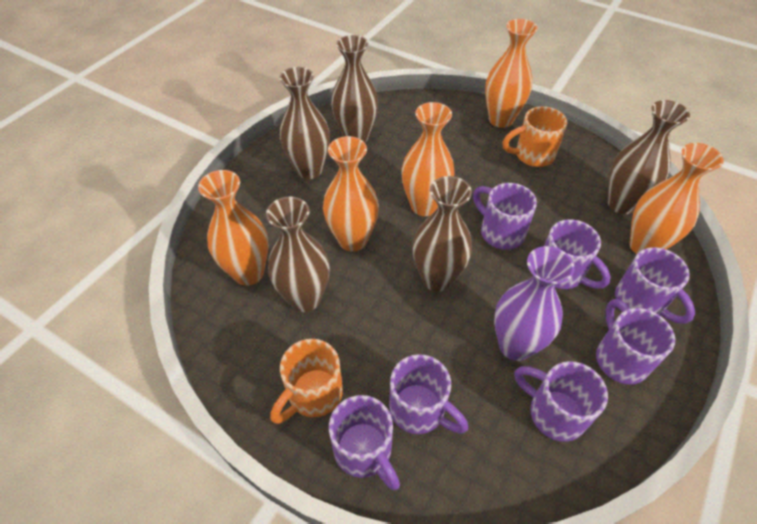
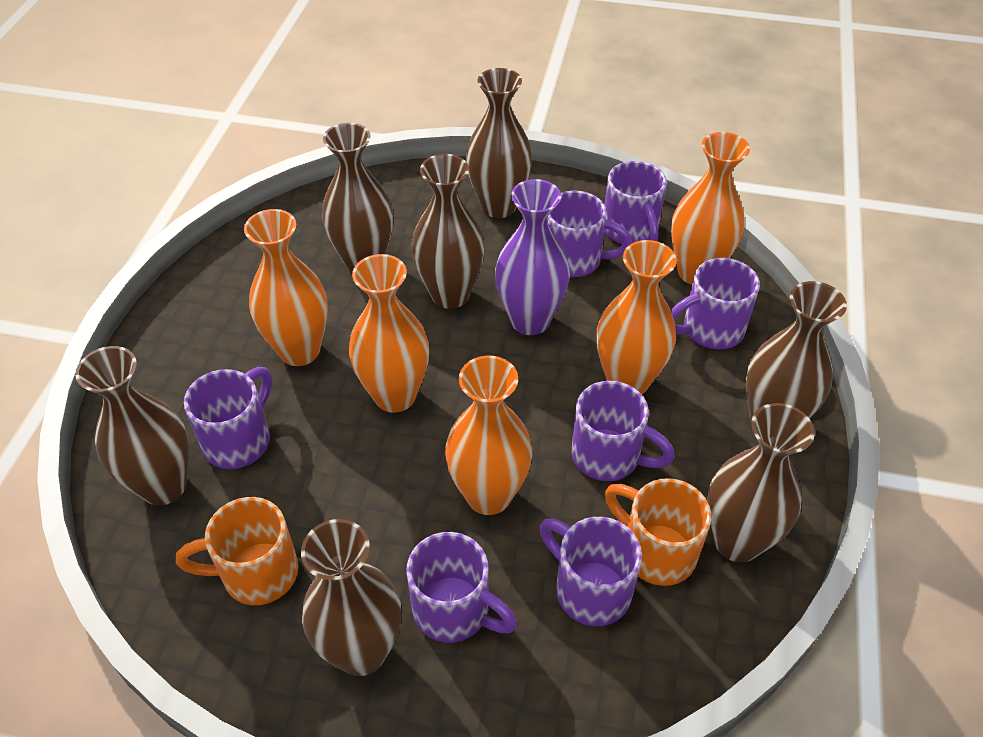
brown vase: 5 -> 7

